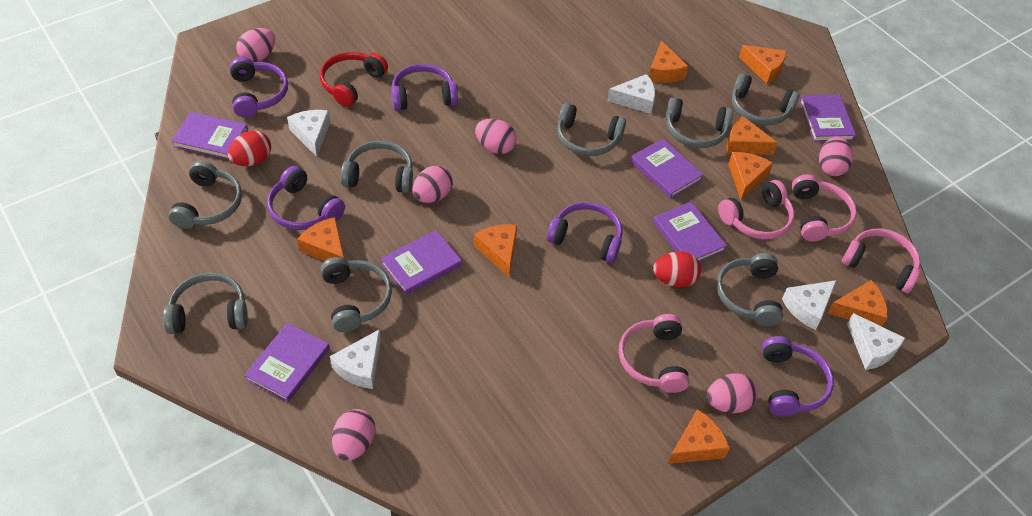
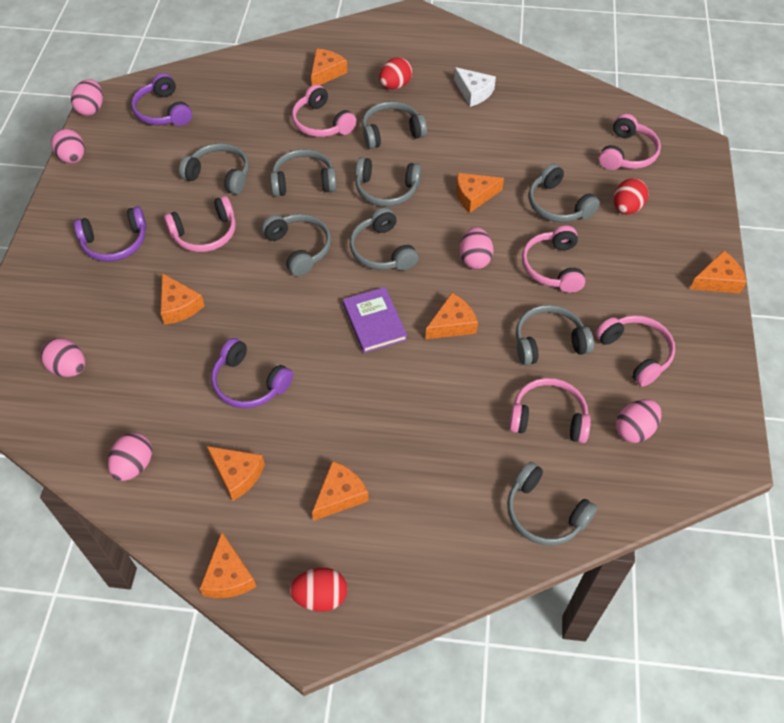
grey headphones: 8 -> 9
pink headphones: 4 -> 6
purple book: 6 -> 1
purple headphones: 5 -> 3
red egg: 2 -> 3
red headphones: 1 -> 0
white cheese: 5 -> 1

